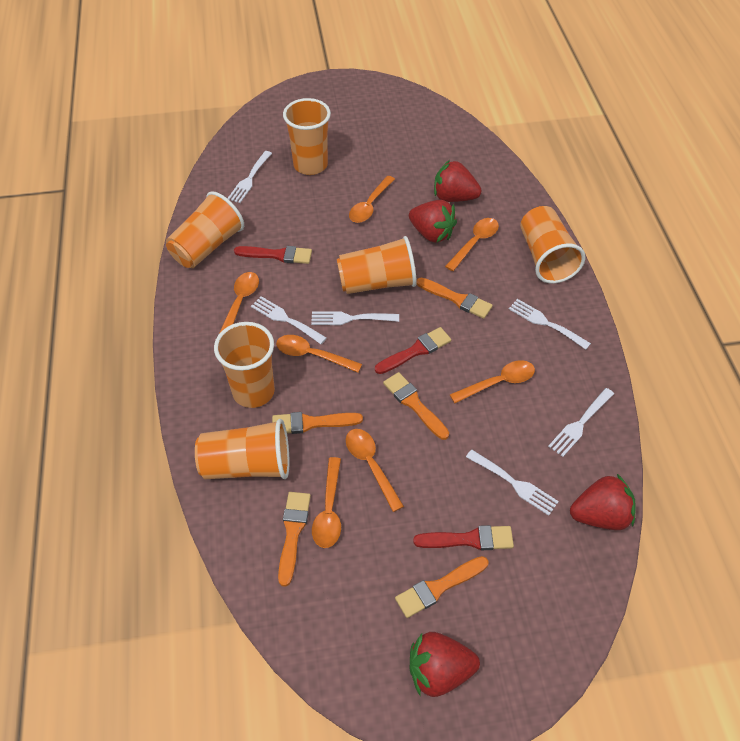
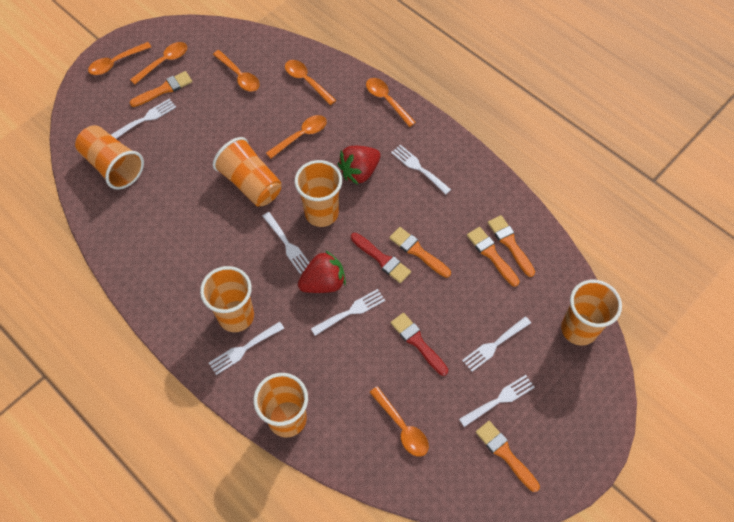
red brush: 3 -> 2
red strawberry: 4 -> 2
white fork: 6 -> 7

